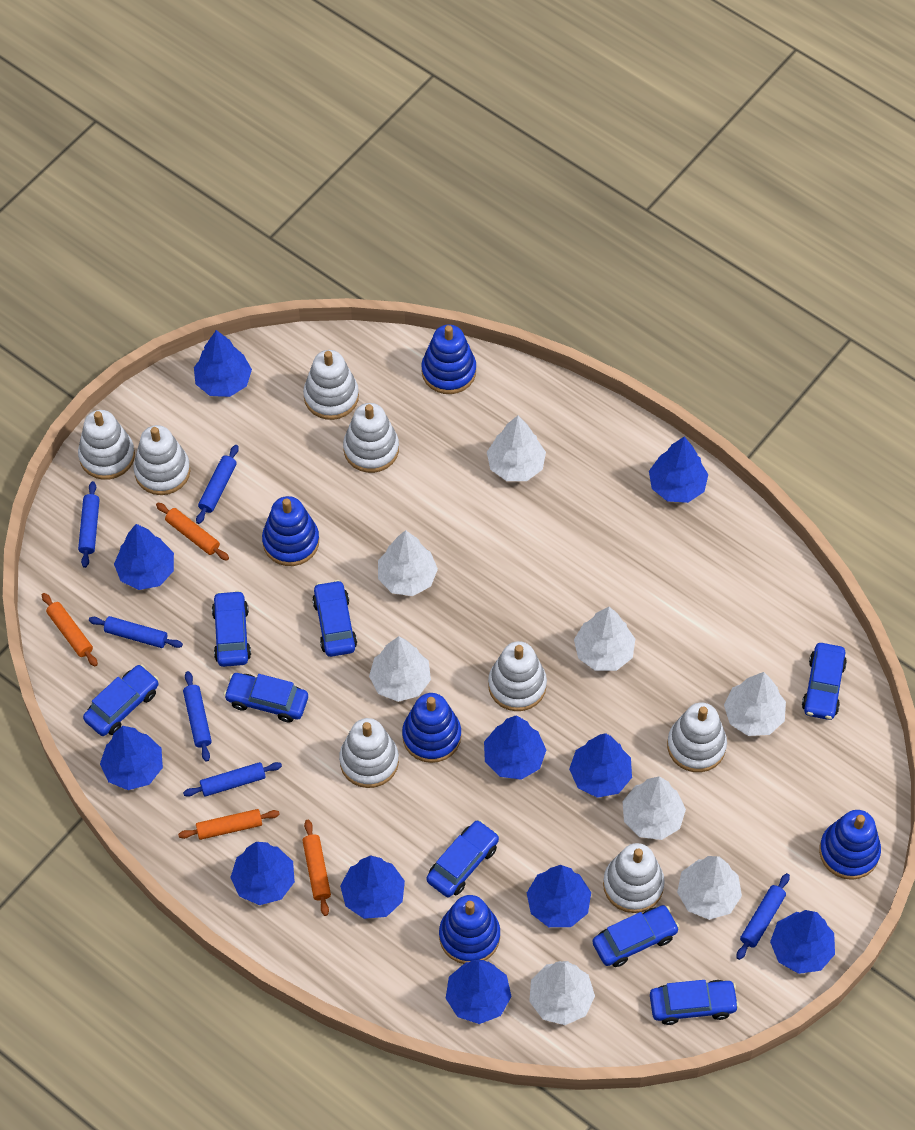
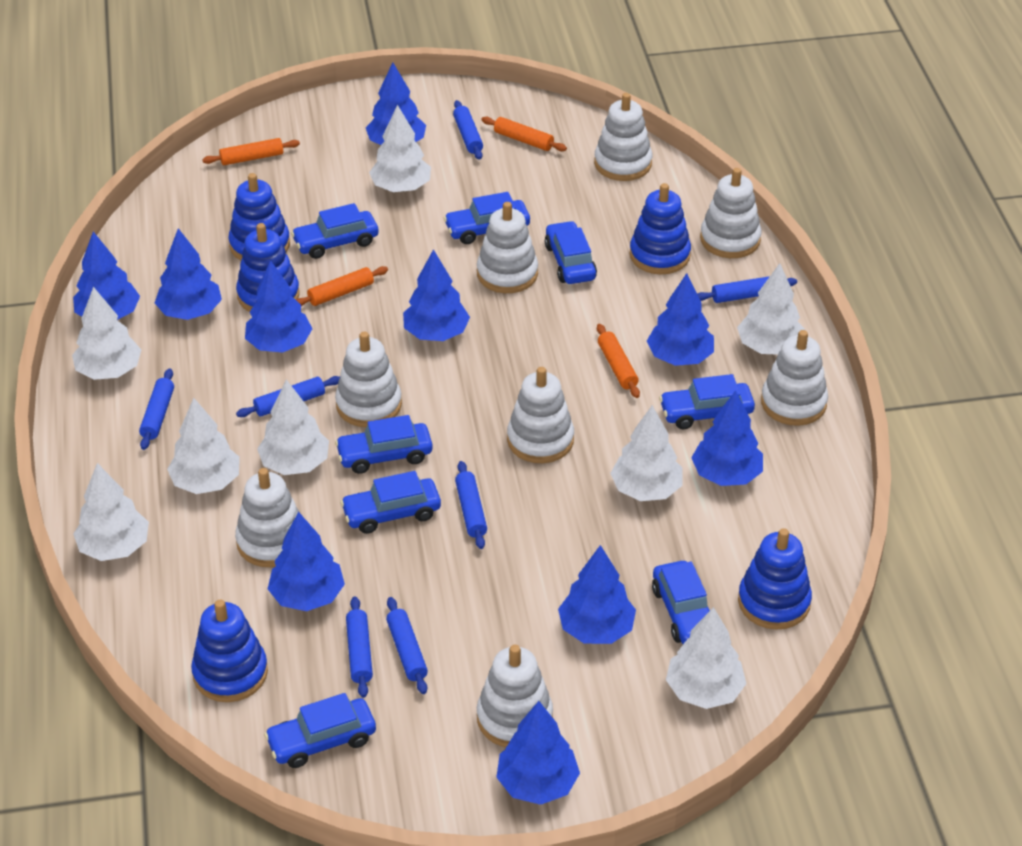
blue rolling pin: 6 -> 7
blue tree: 11 -> 10

